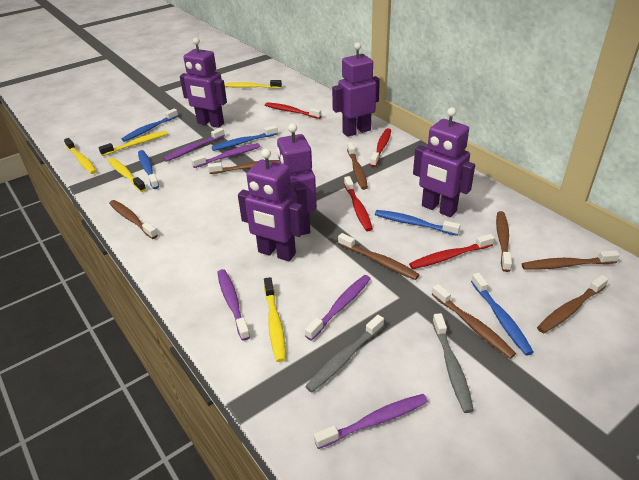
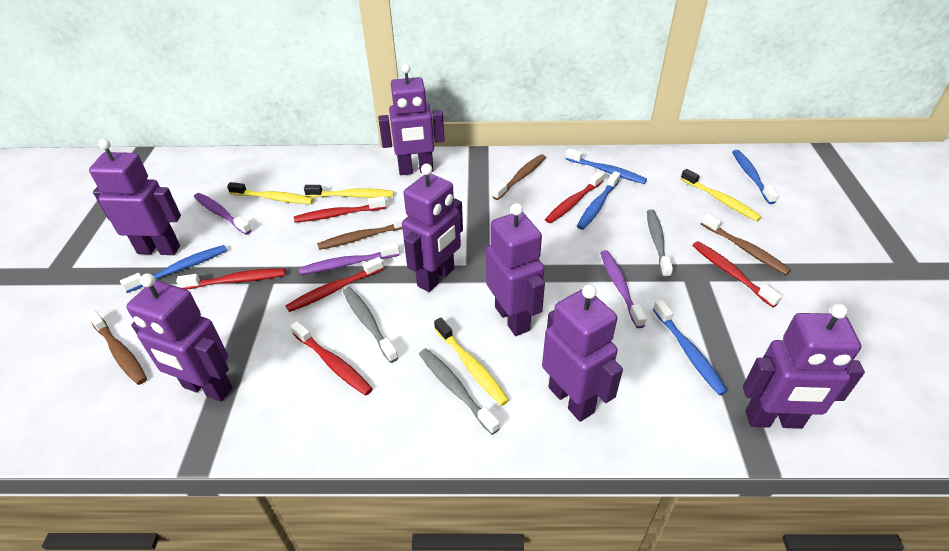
brown toothbrush: 8 -> 4
grey toothbrush: 2 -> 3
purple robot: 5 -> 7
purple toothbrush: 5 -> 3
red toothbrush: 4 -> 6
yellow toothbrush: 5 -> 4

